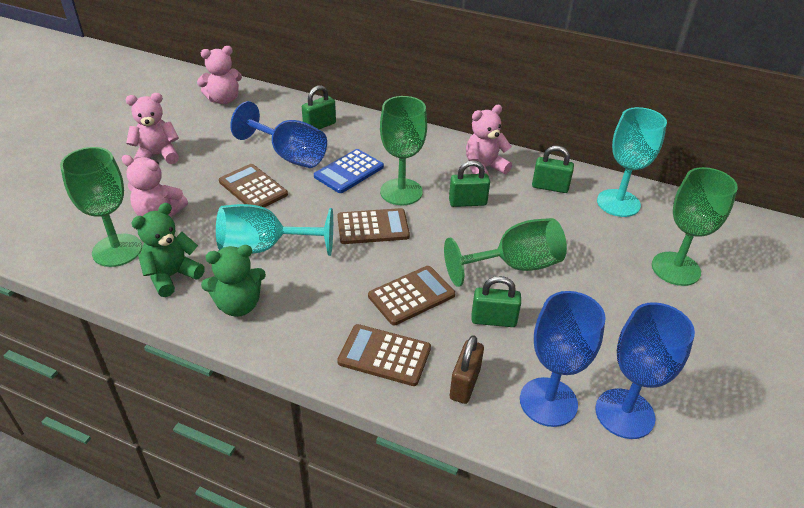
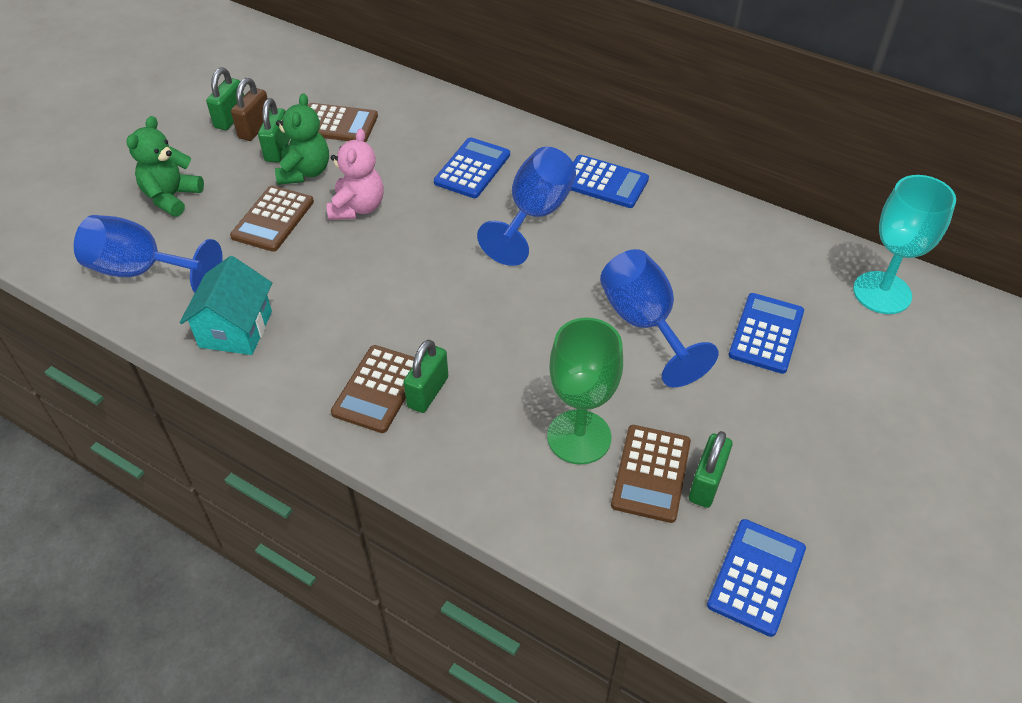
blue calculator: 1 -> 4
green goblet: 4 -> 1
pink teddy bear: 4 -> 1
turquoise goblet: 2 -> 1
turquoise house: 0 -> 1

